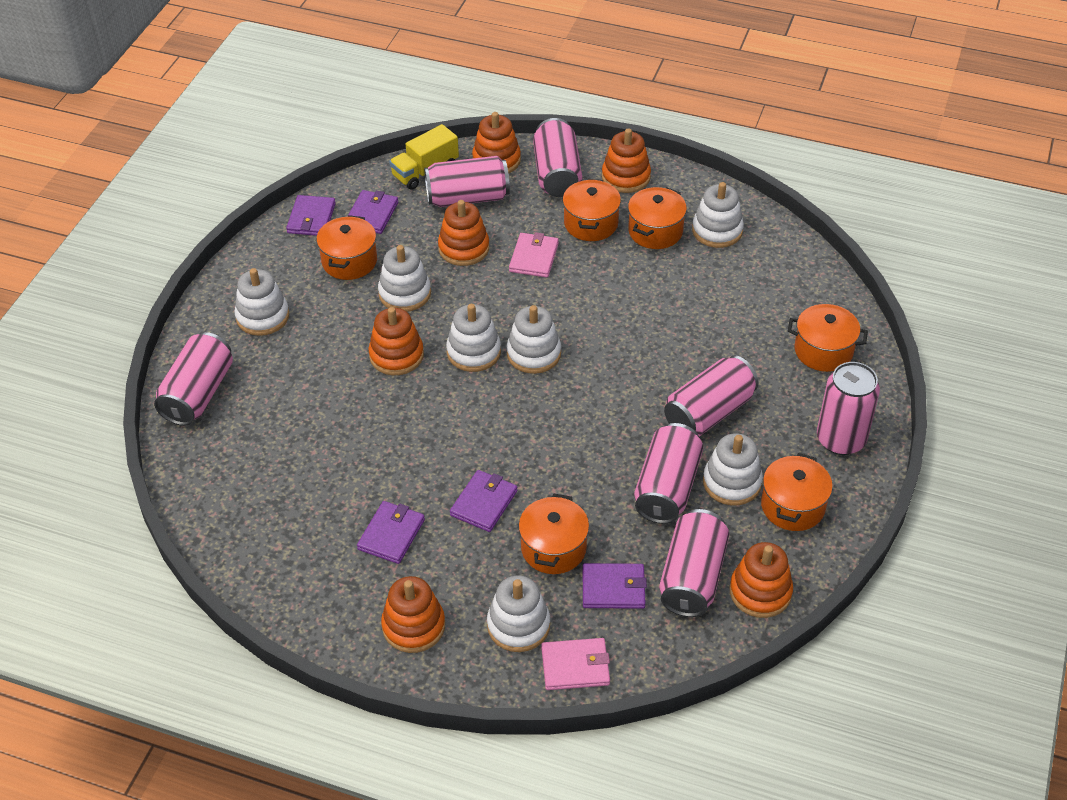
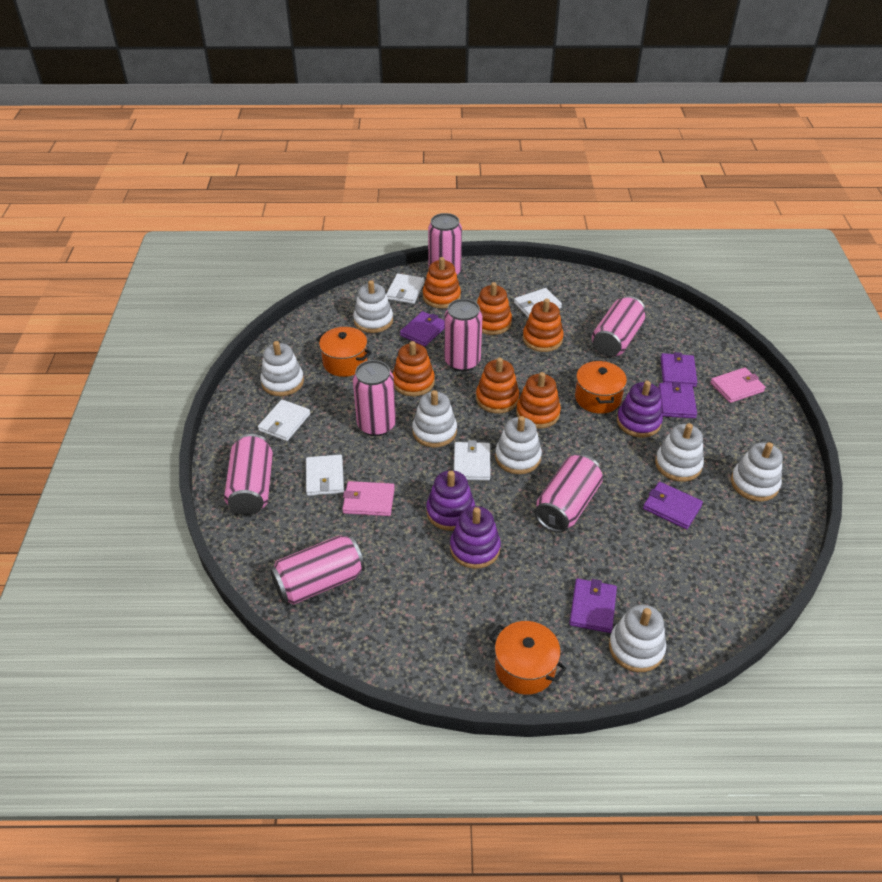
orange pot: 6 -> 3
purple stacking toy: 0 -> 3
white wallet: 0 -> 5
yellow truck: 1 -> 0

